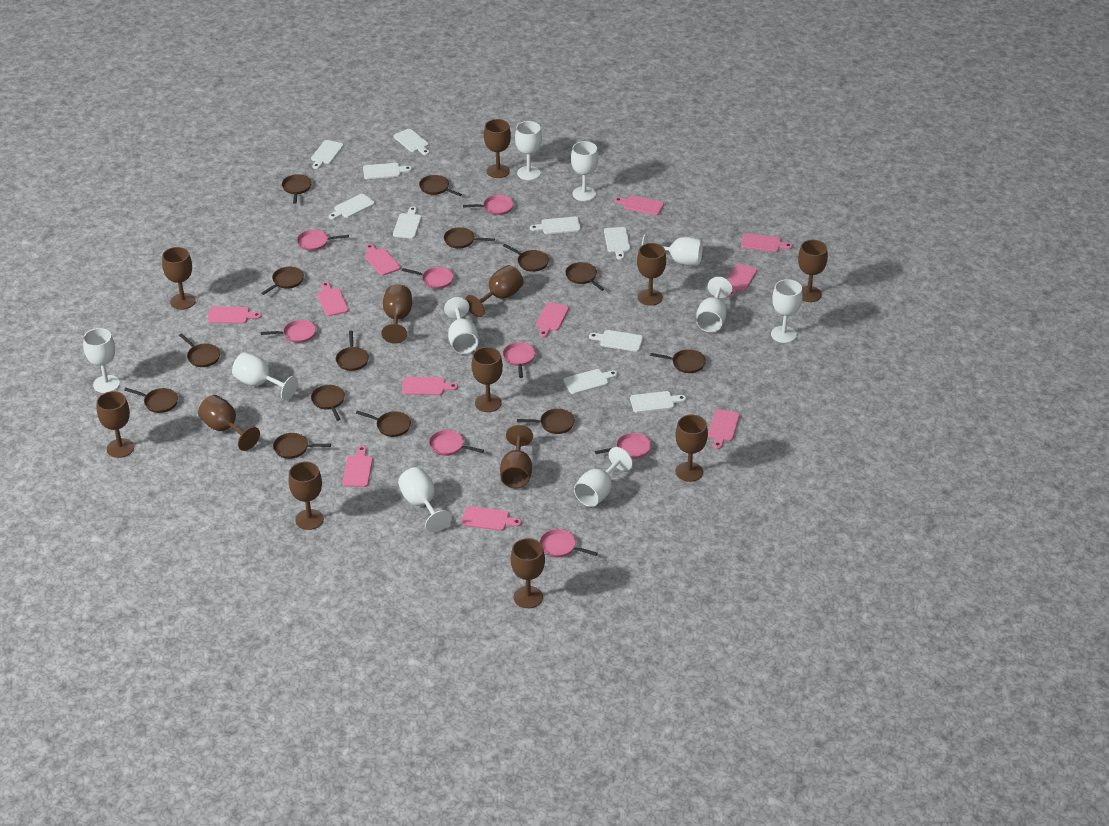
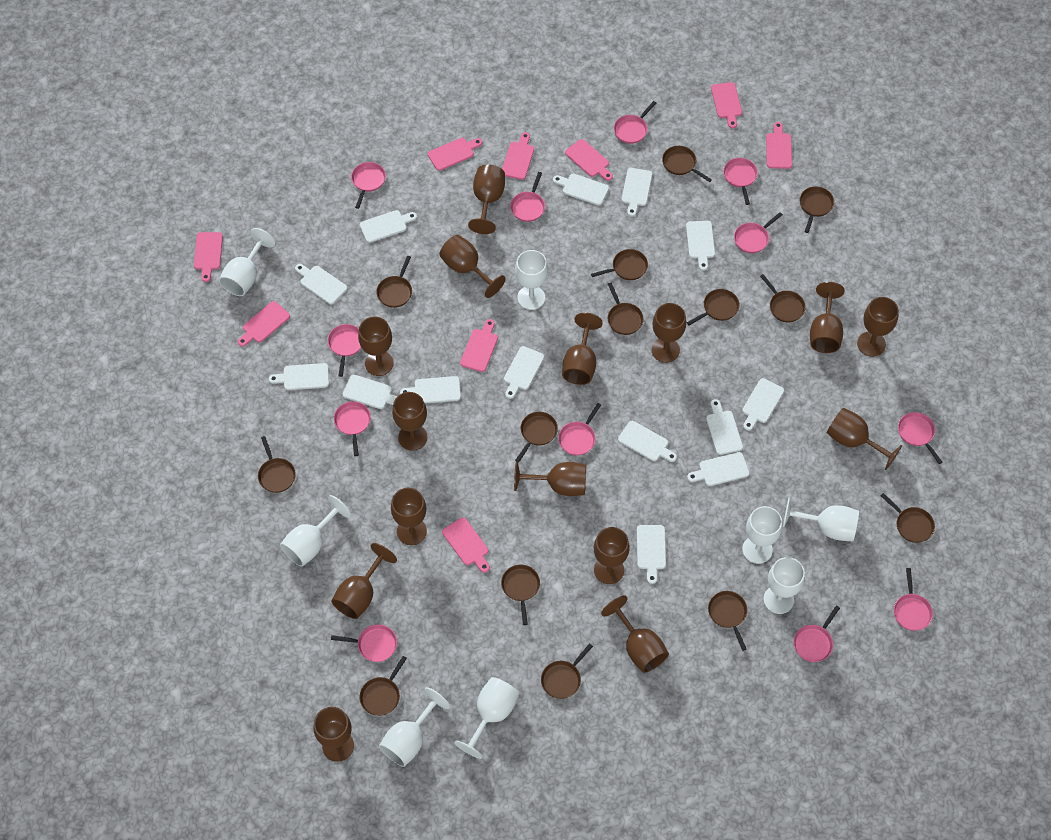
brown goblet: 13 -> 15
pink cutting board: 11 -> 9
pink pan: 8 -> 12
white cutting board: 10 -> 14
white goblet: 10 -> 8

